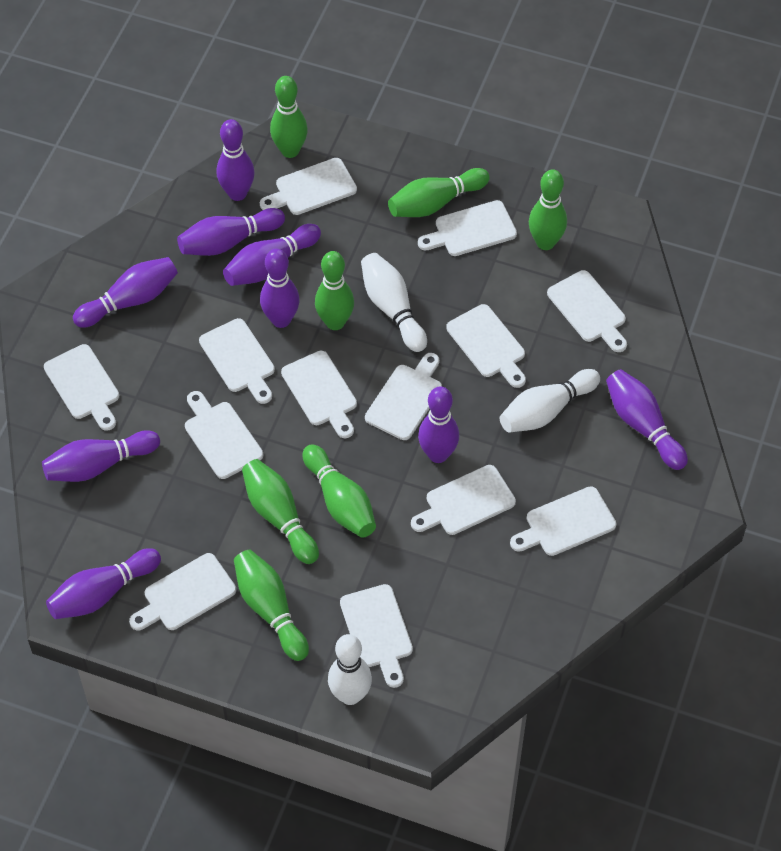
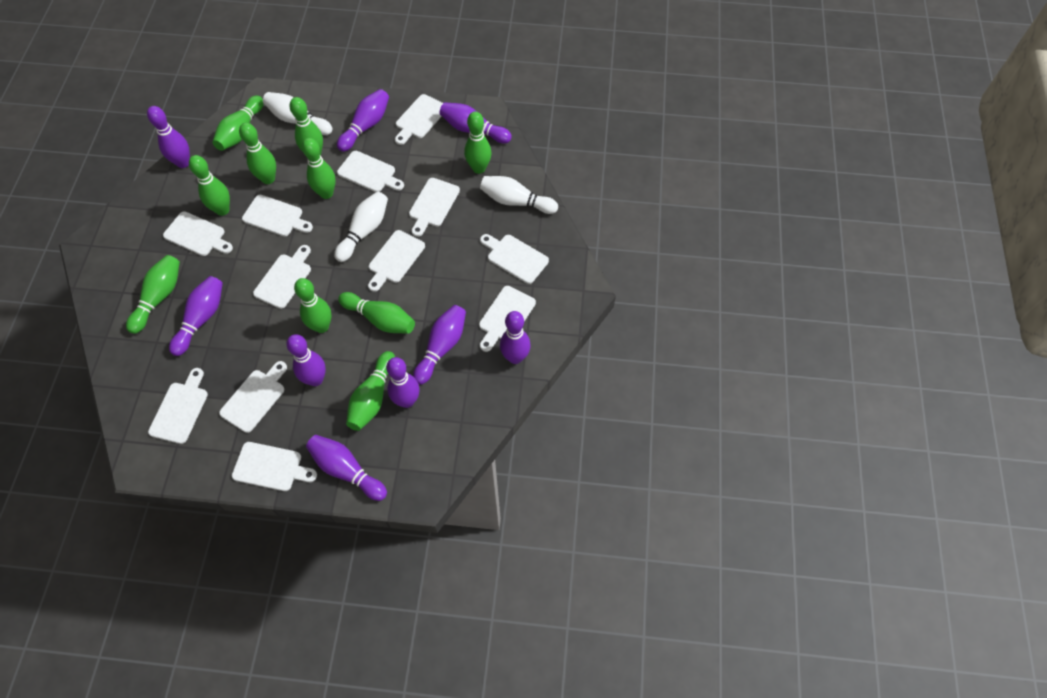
green bowling pin: 7 -> 10
white cutting board: 13 -> 12

